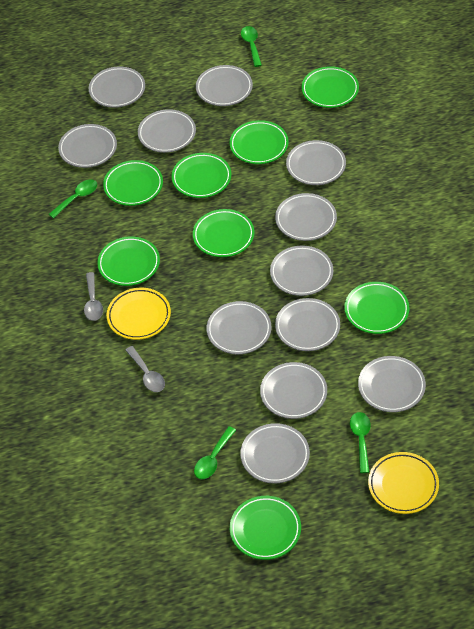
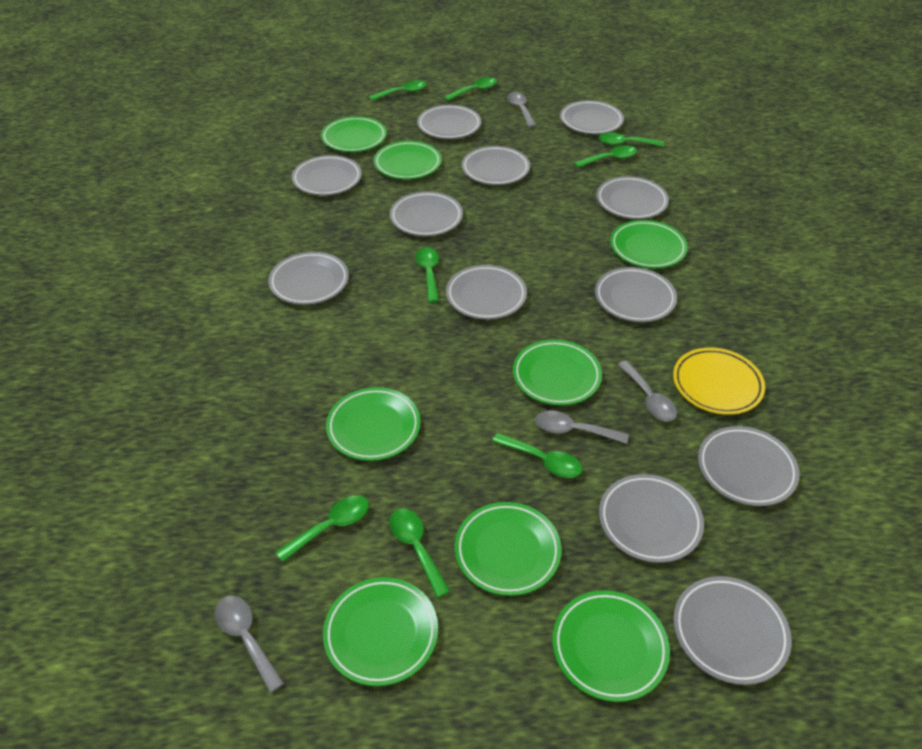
green spoon: 4 -> 8
grey spoon: 2 -> 4
yellow plate: 2 -> 1

